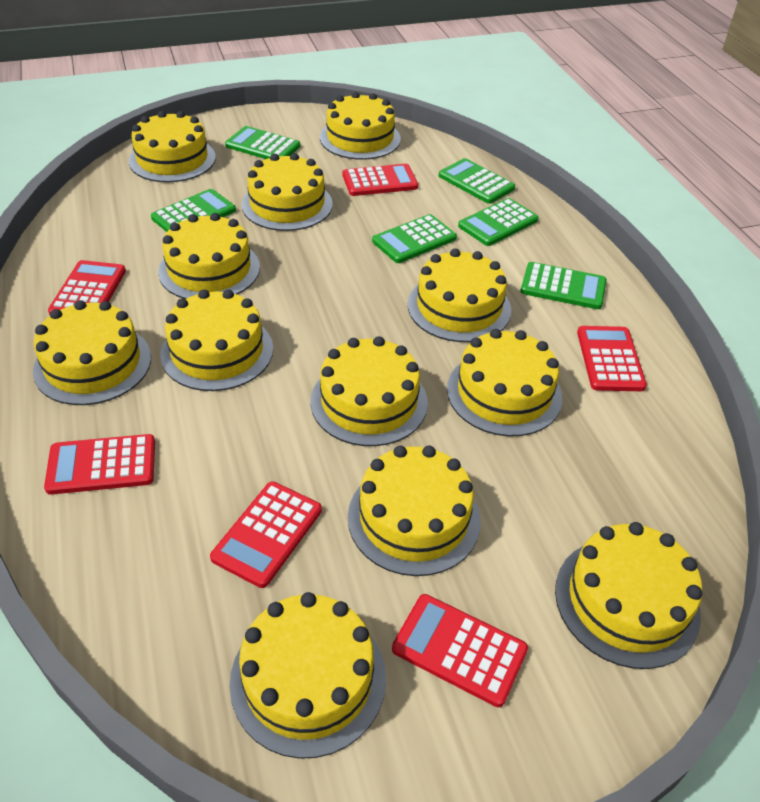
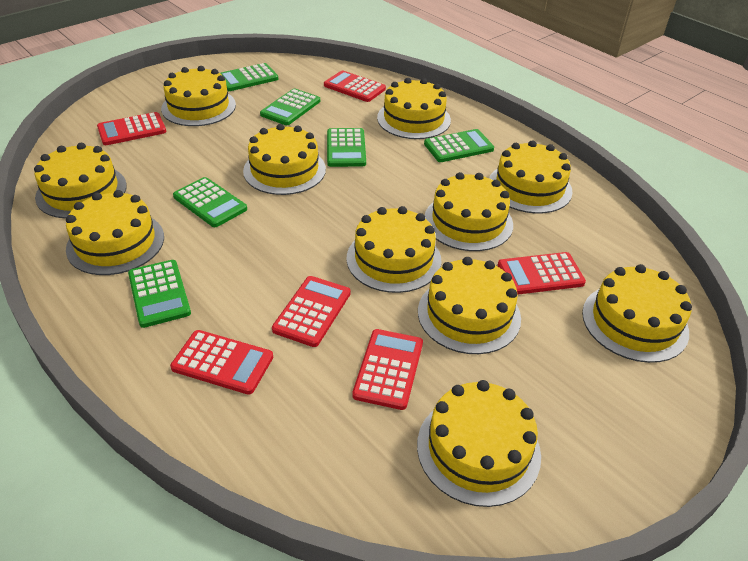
yellow cake: 12 -> 11

